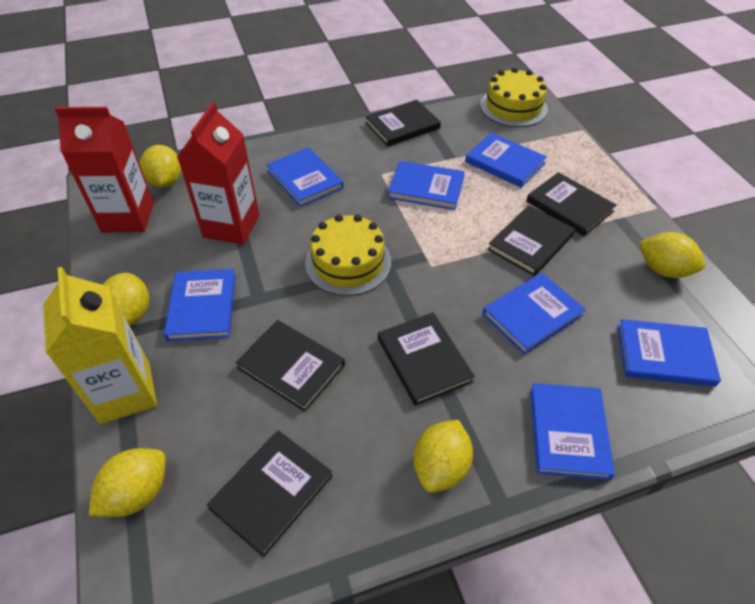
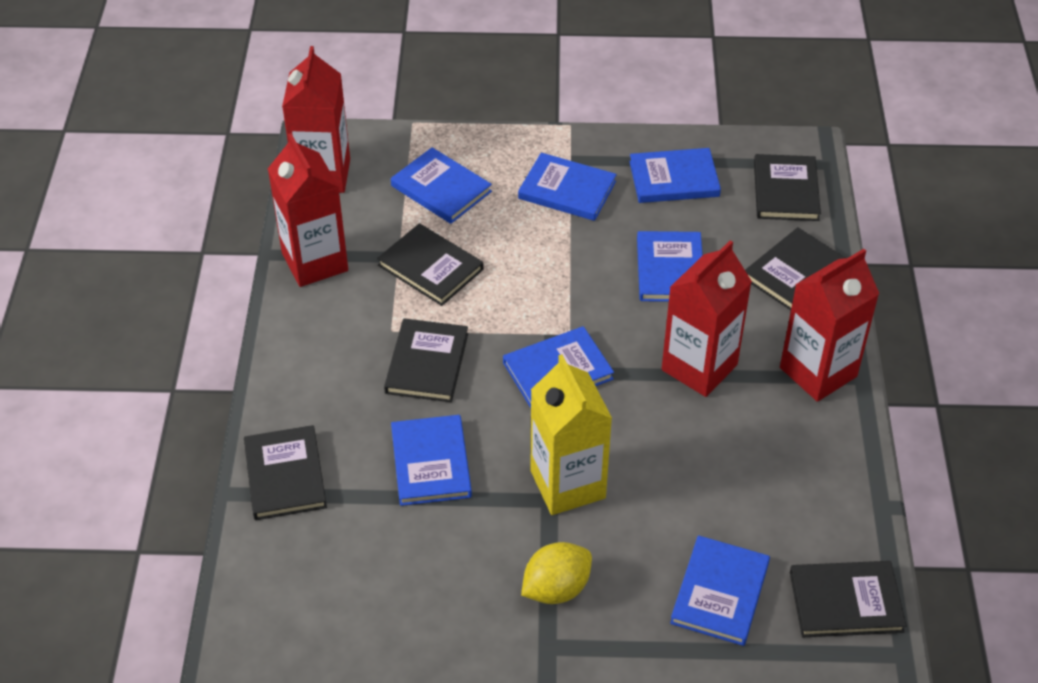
red carton: 2 -> 4
yellow cake: 2 -> 0
yellow lemon: 5 -> 1

